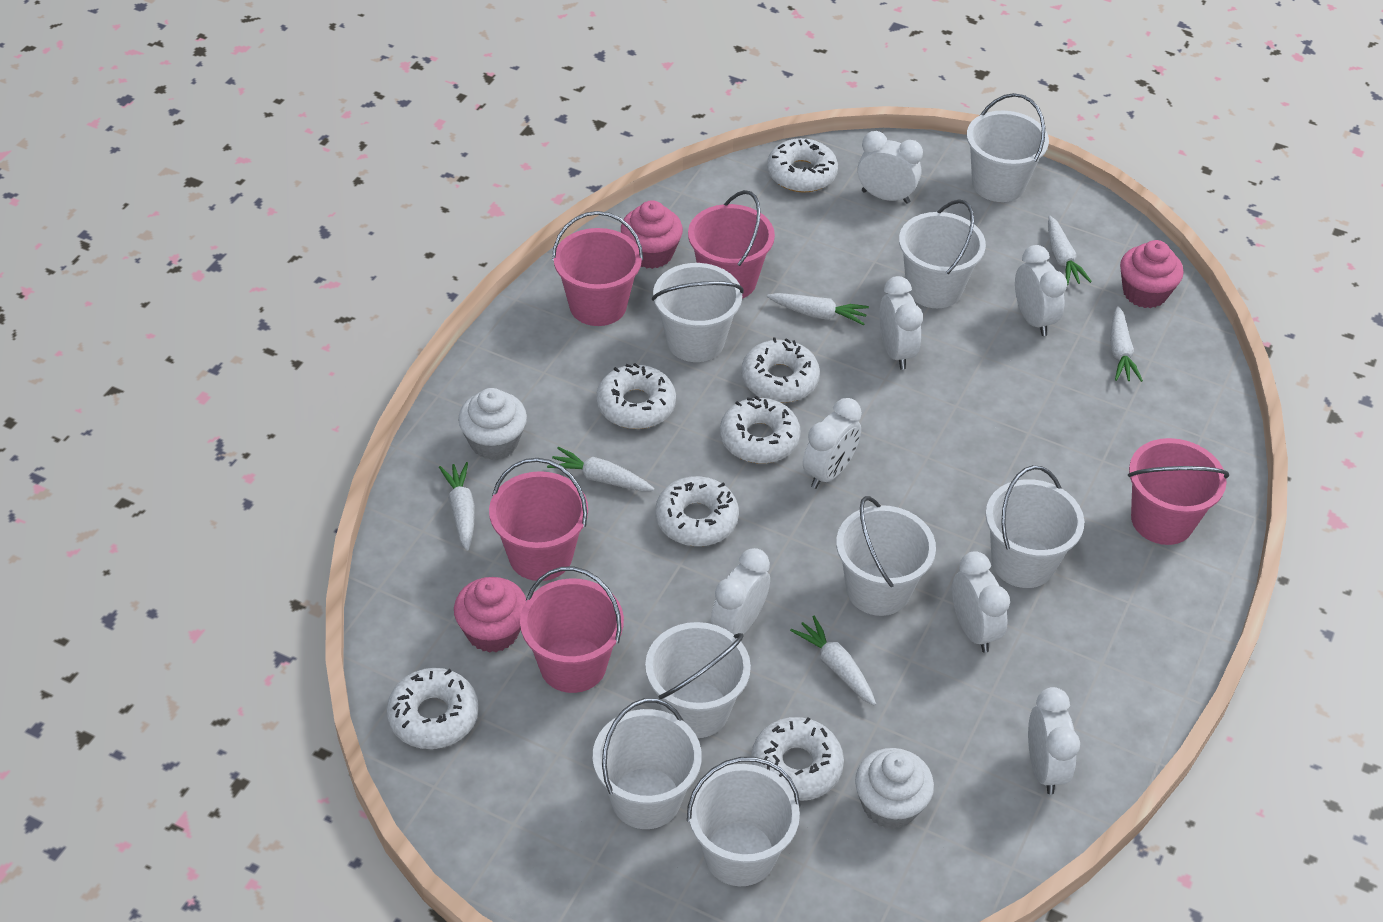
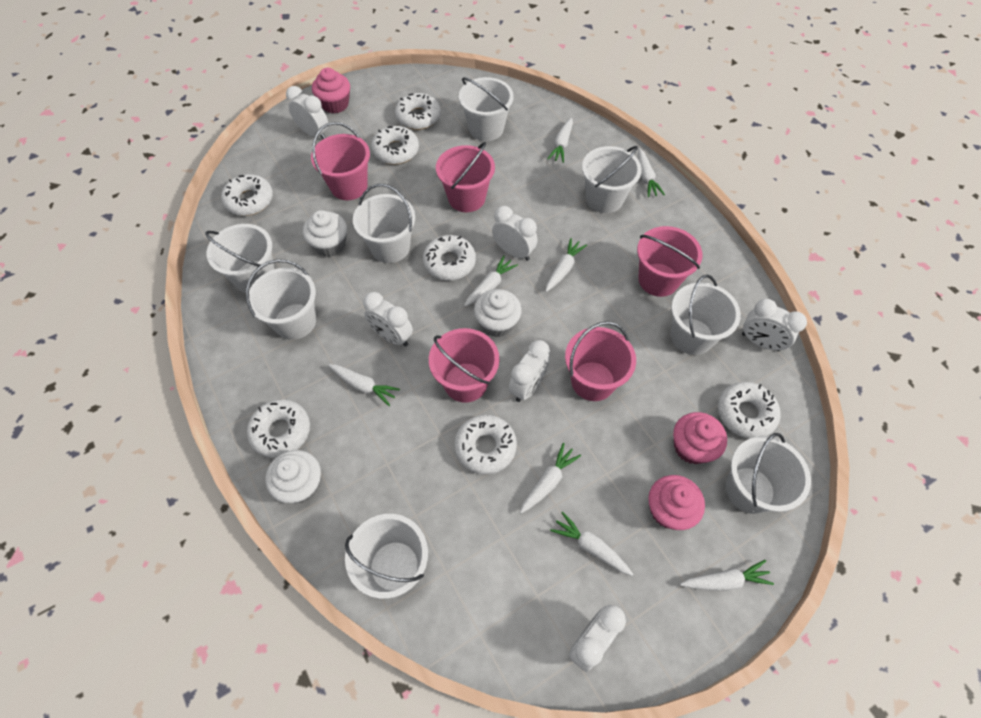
white carrot: 6 -> 8
white clock: 7 -> 6
white cupcake: 2 -> 3

